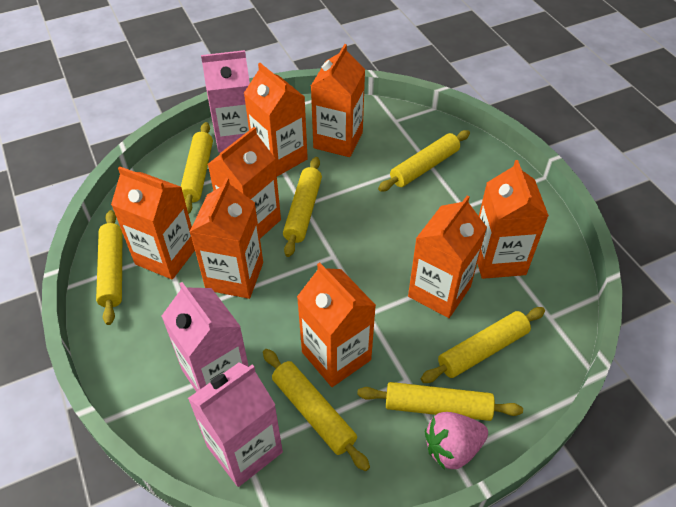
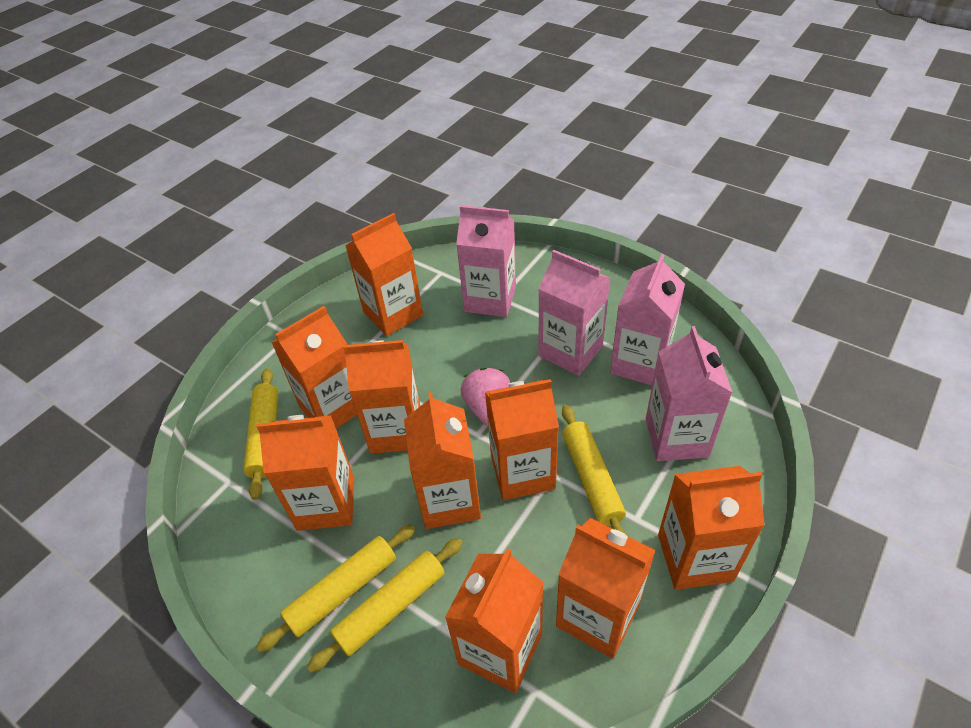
orange carton: 8 -> 9
pink carton: 3 -> 4
yellow rolling pin: 7 -> 4

